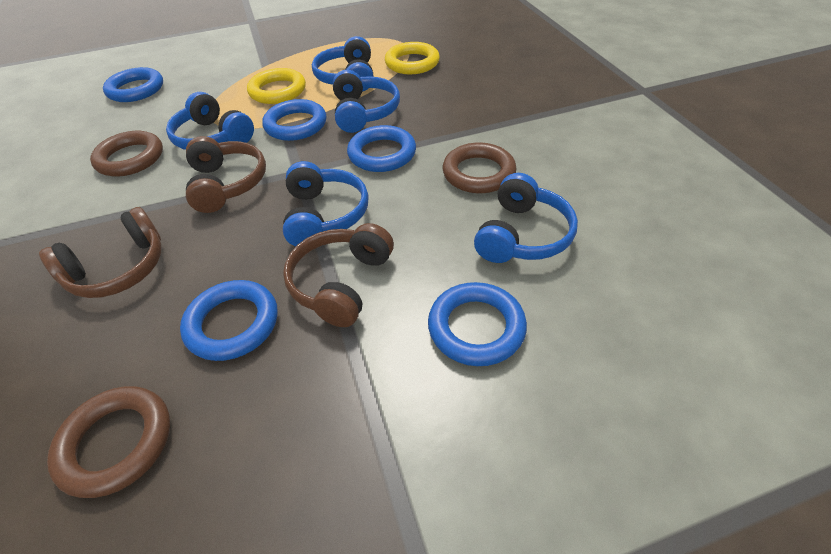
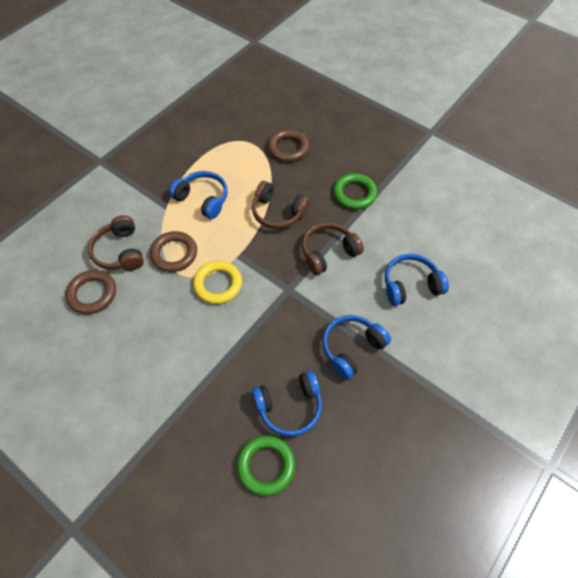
blue headphones: 5 -> 4
blue ring: 5 -> 0
green ring: 0 -> 2
yellow ring: 2 -> 1

